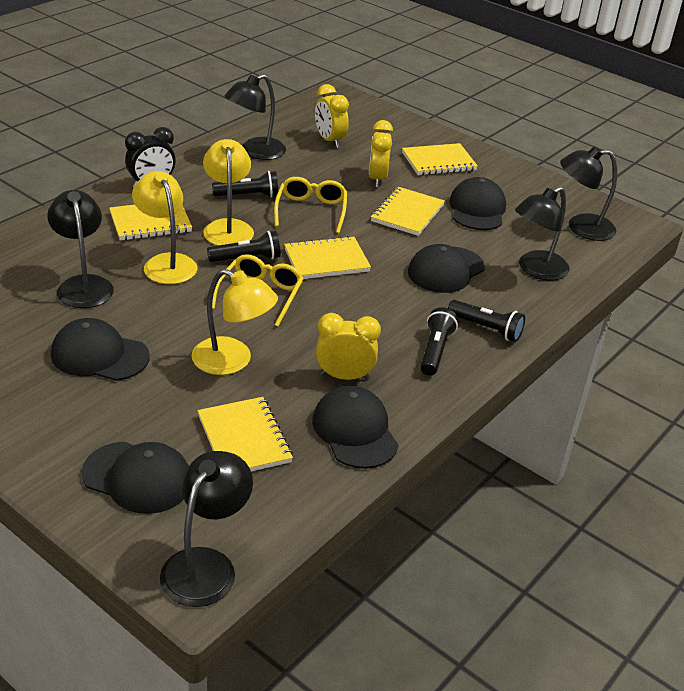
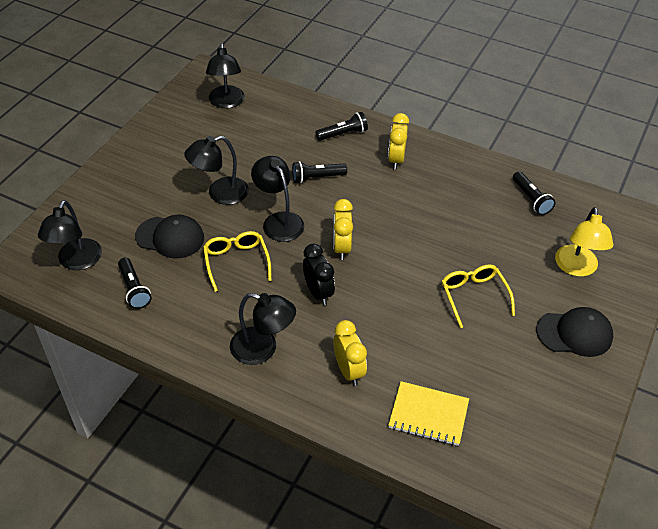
black cap: 5 -> 2
yellow lamp: 3 -> 1
yellow notebook: 5 -> 1

